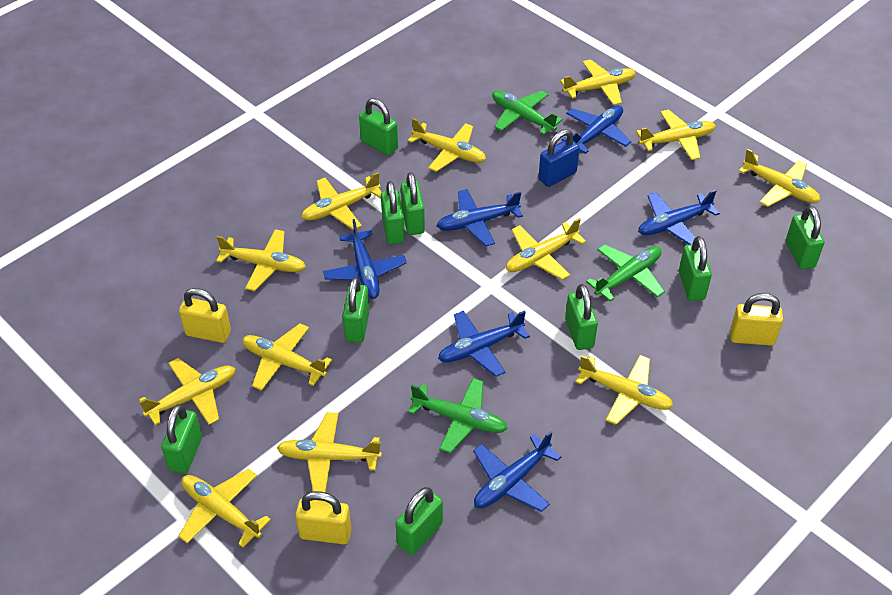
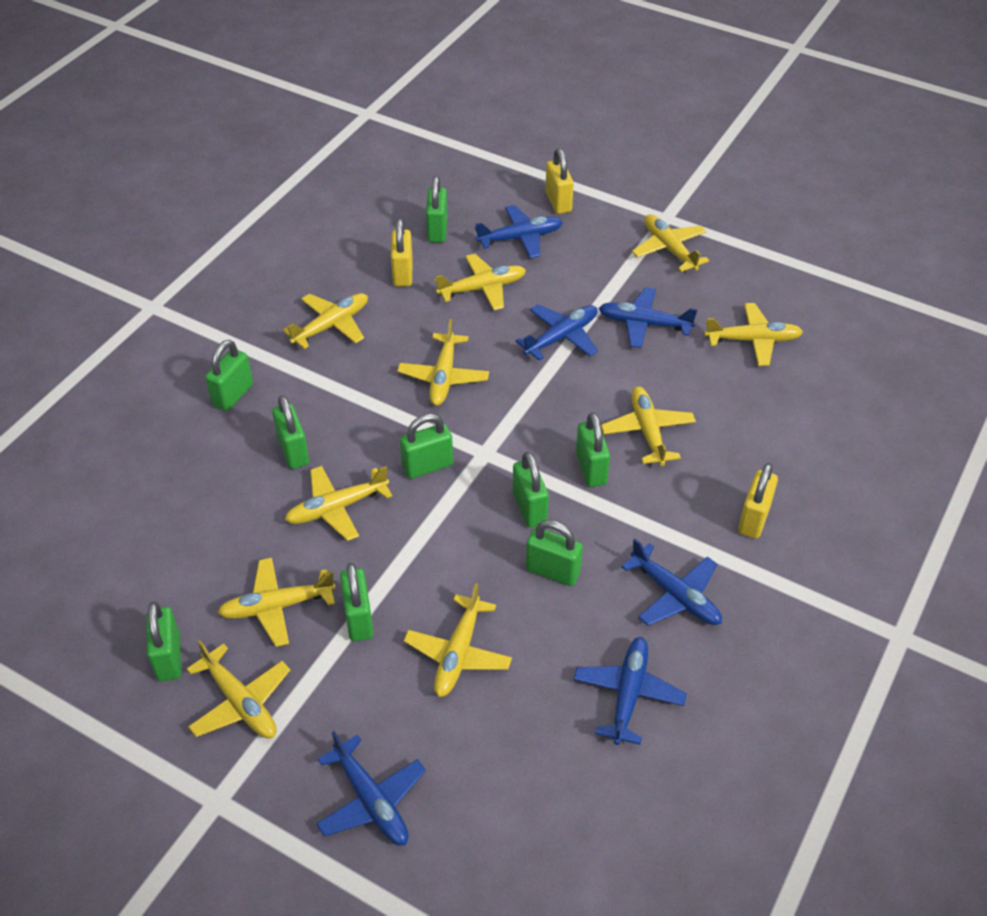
blue padlock: 1 -> 0
green plane: 3 -> 0
yellow plane: 12 -> 10

